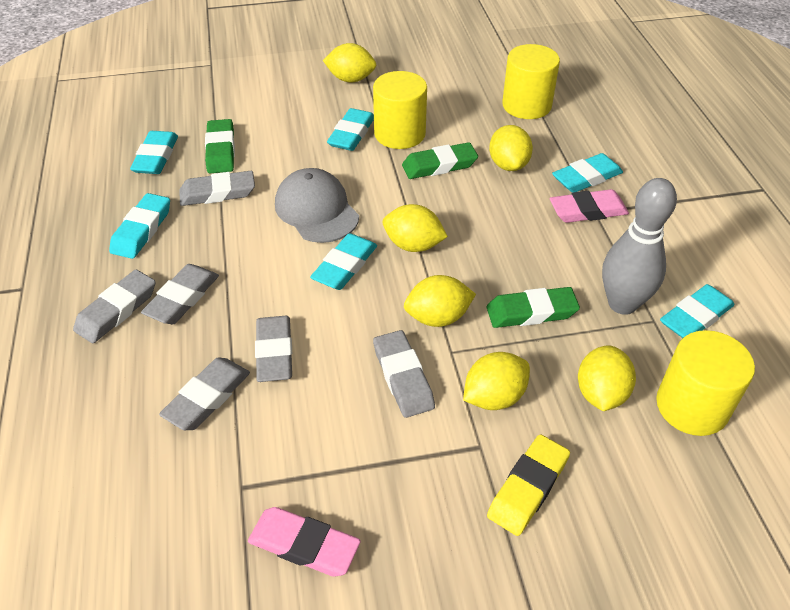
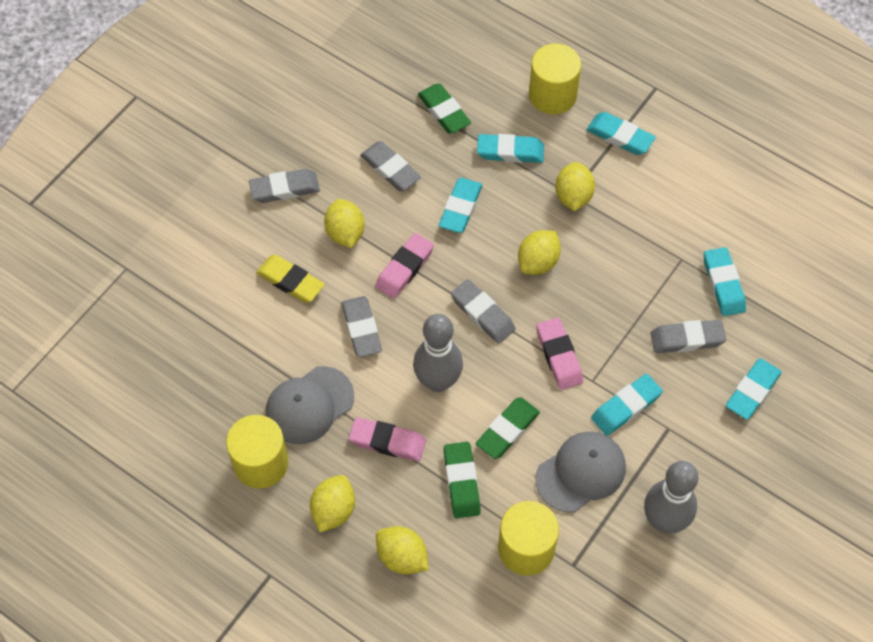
grey bowling pin: 1 -> 2
grey cap: 1 -> 2
grey eraser: 6 -> 5
pink eraser: 2 -> 3
yellow lemon: 6 -> 5

